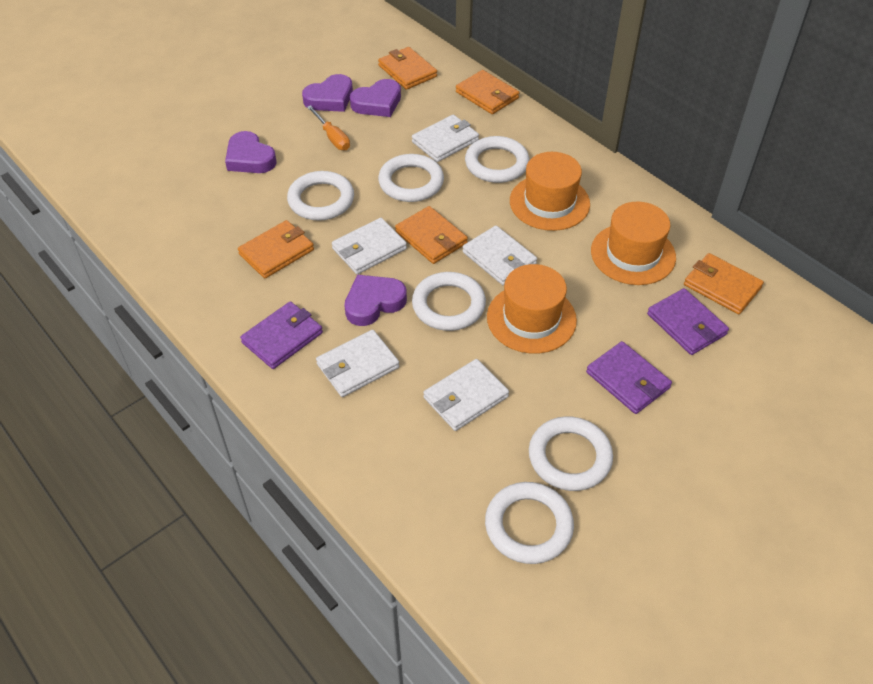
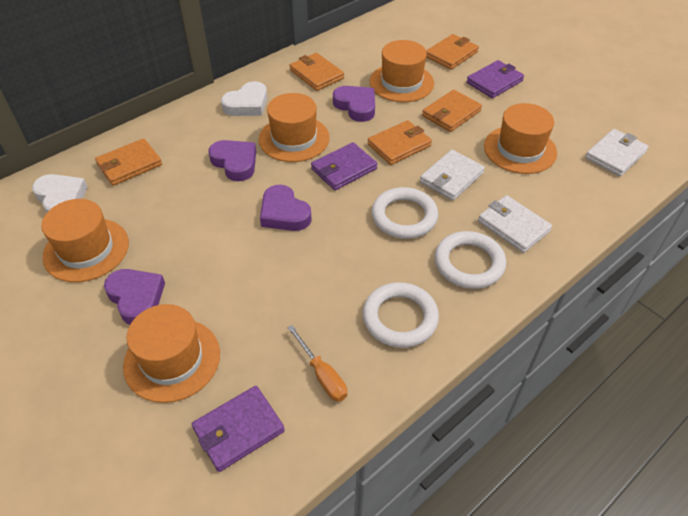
orange hat: 3 -> 5
white heart: 0 -> 2
white ring: 6 -> 3
white wallet: 5 -> 3

